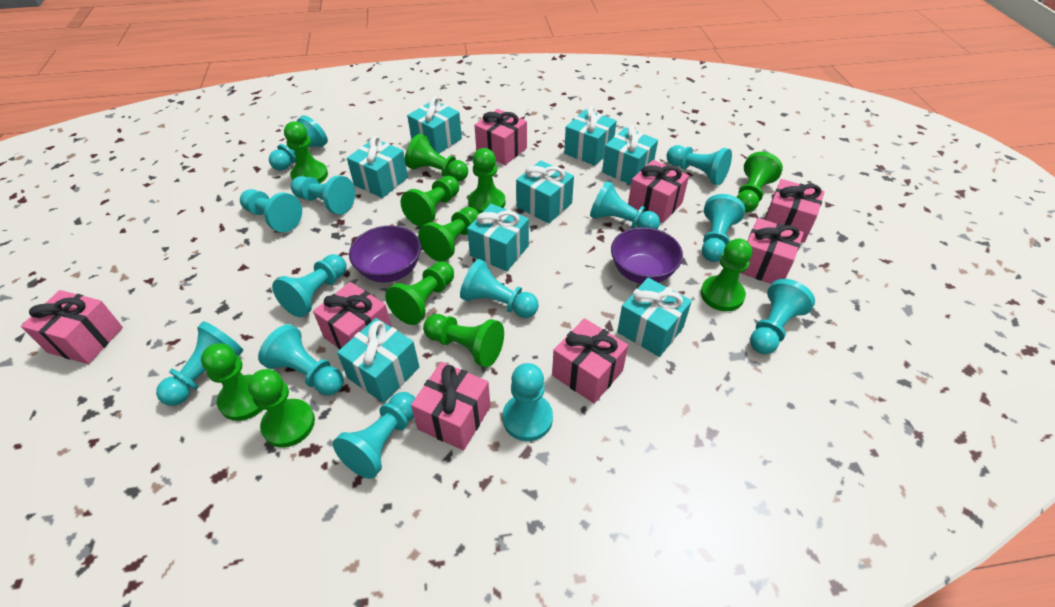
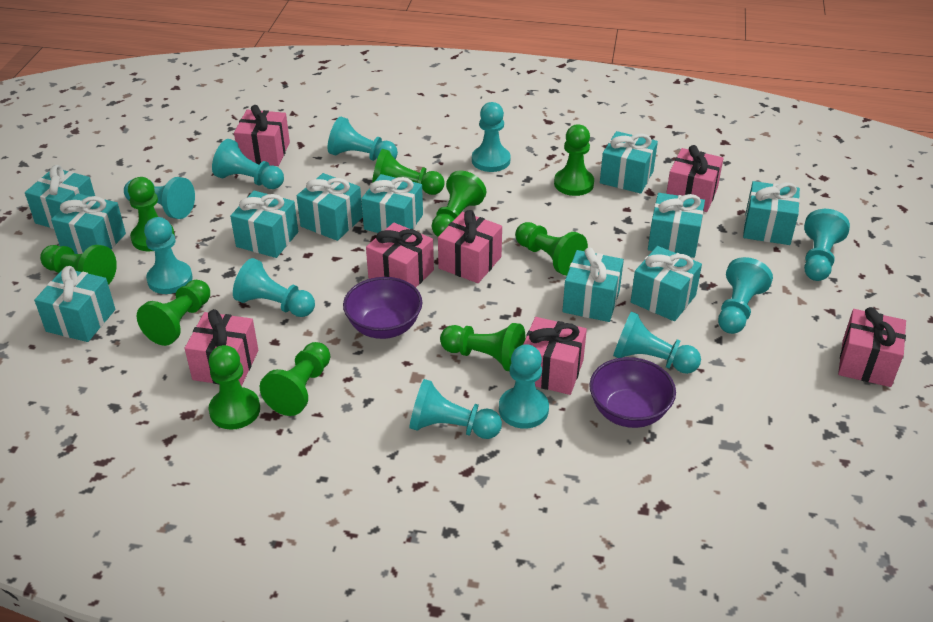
green pawn: 11 -> 10
pink gift: 8 -> 7
turquoise gift: 8 -> 11
turquoise pawn: 13 -> 11

